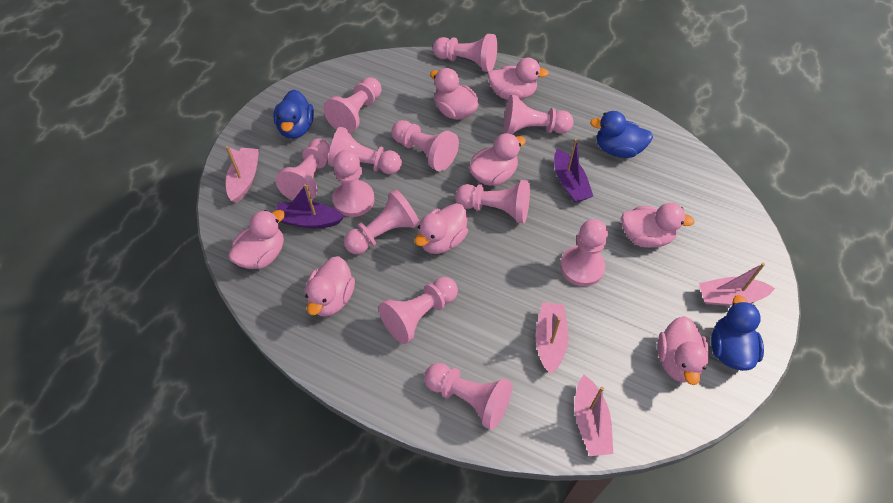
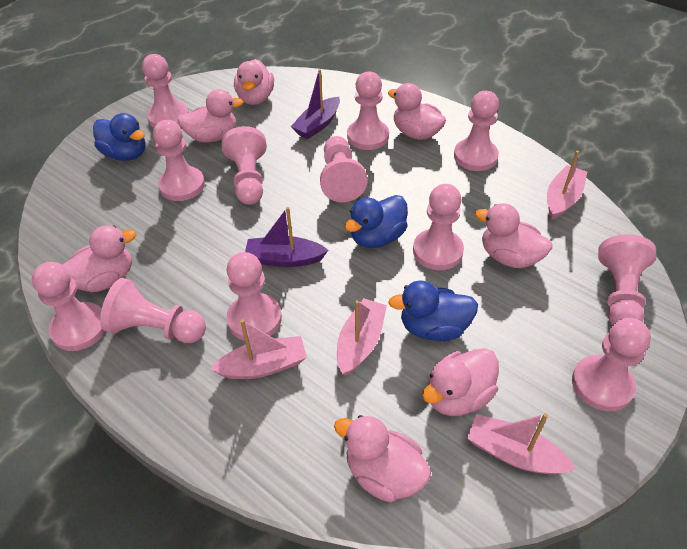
pink duck: 8 -> 7

